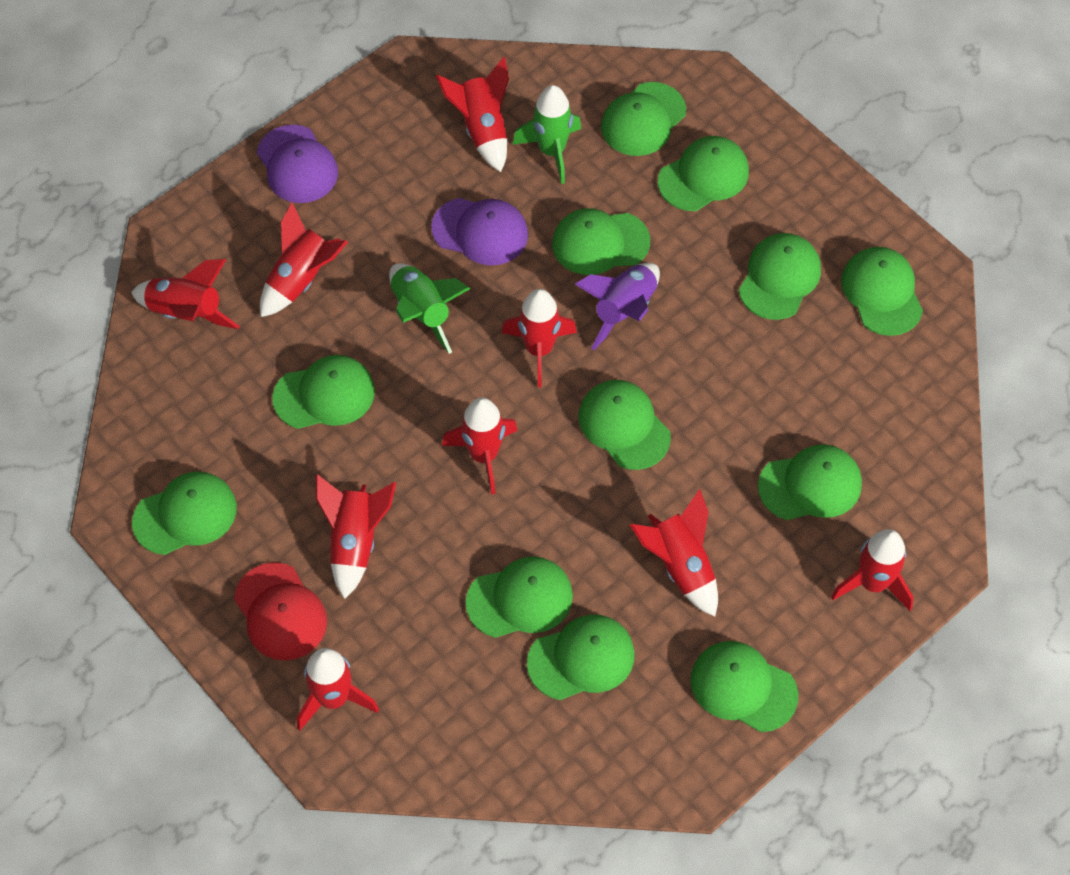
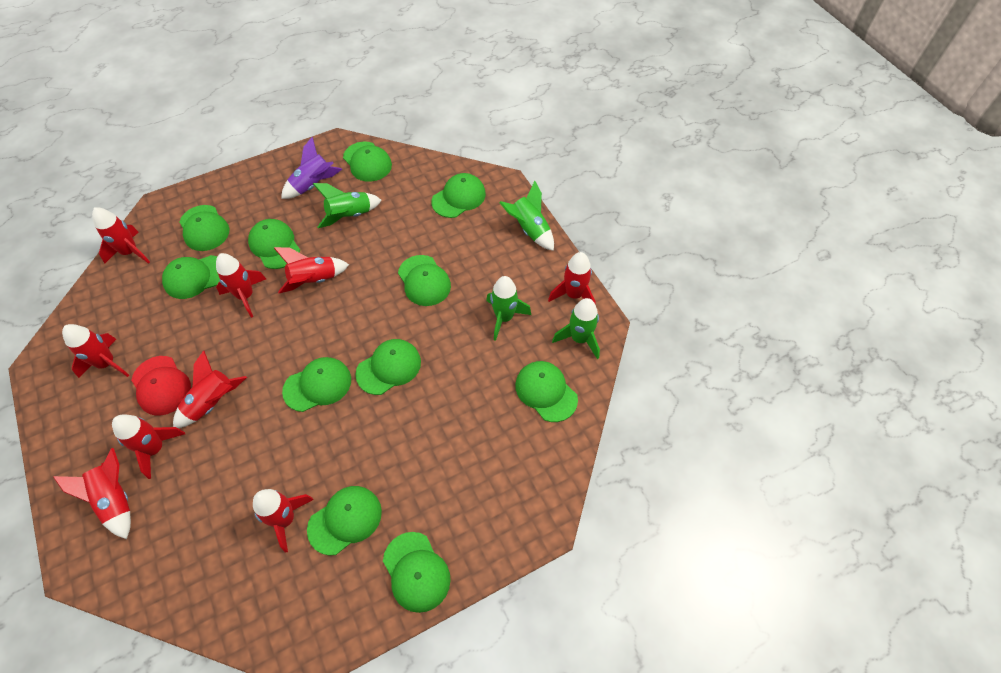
green cap: 12 -> 11
green rocket: 2 -> 4
purple cap: 2 -> 0

